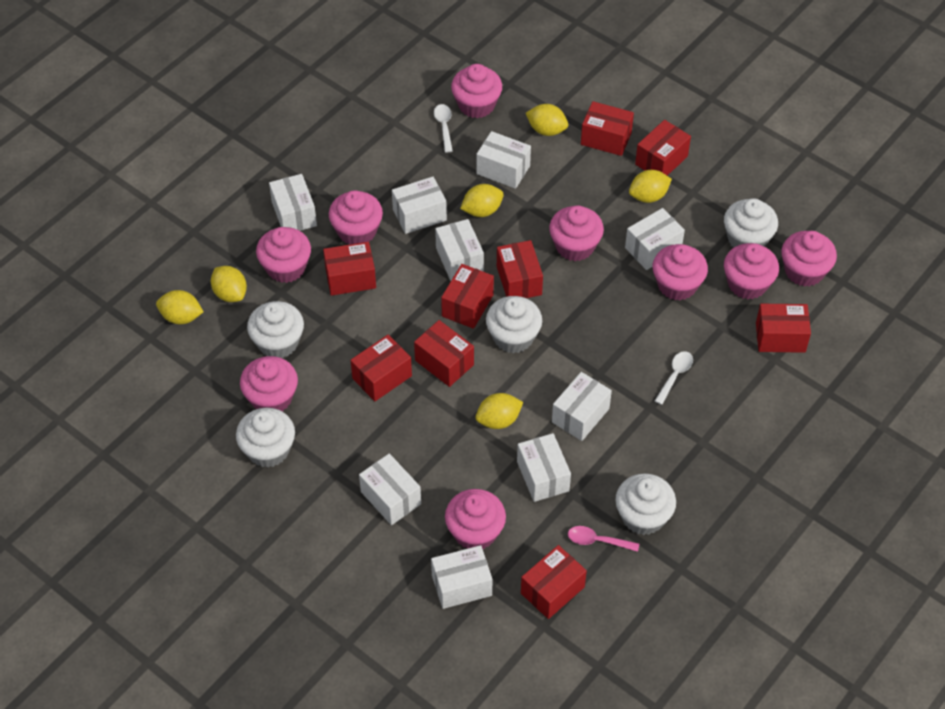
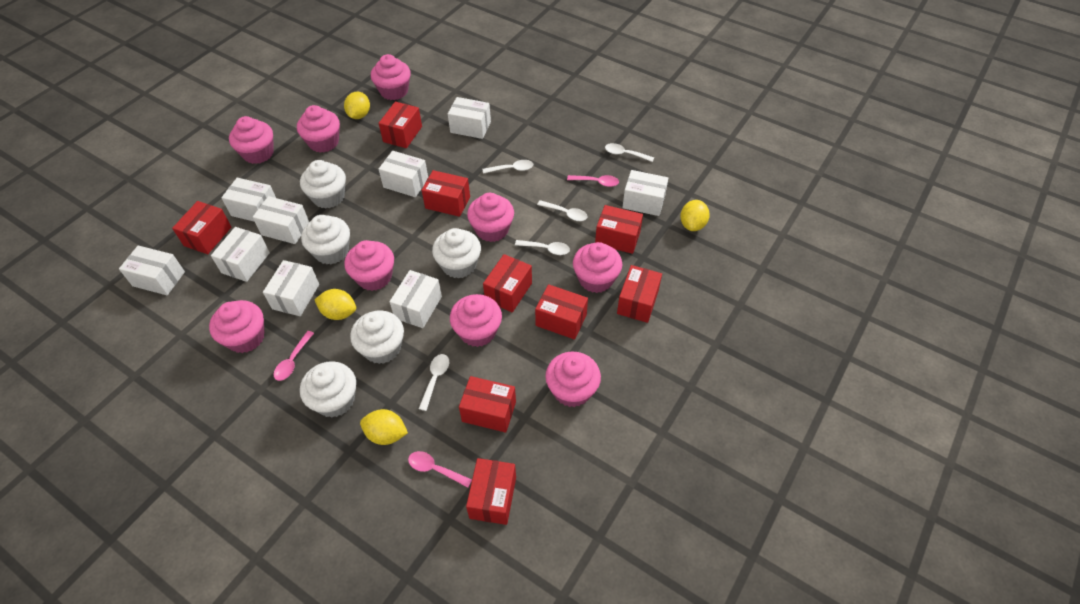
pink spoon: 1 -> 3
white spoon: 2 -> 5
yellow lemon: 6 -> 4

